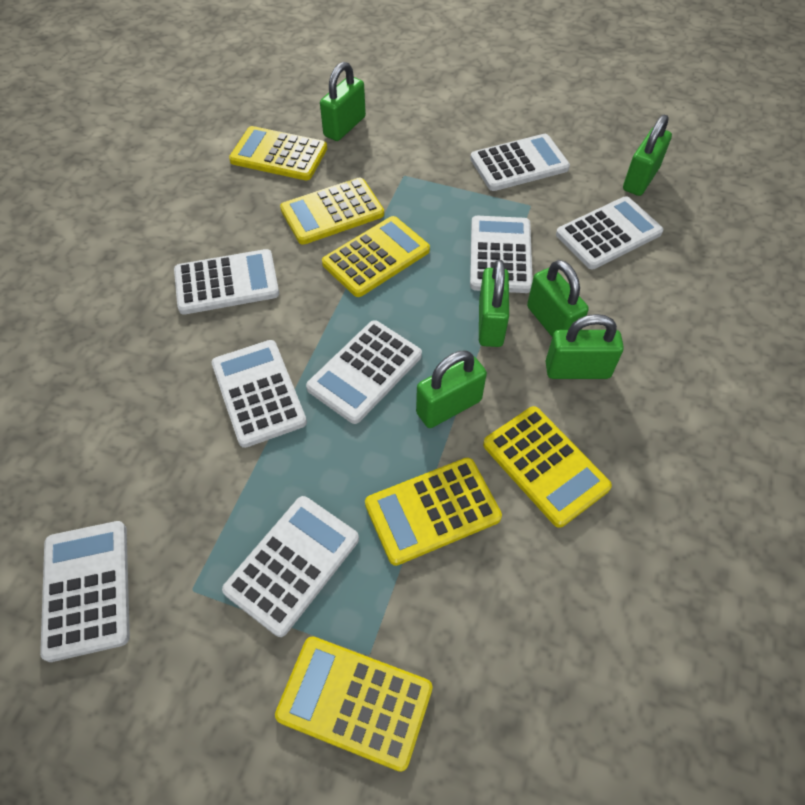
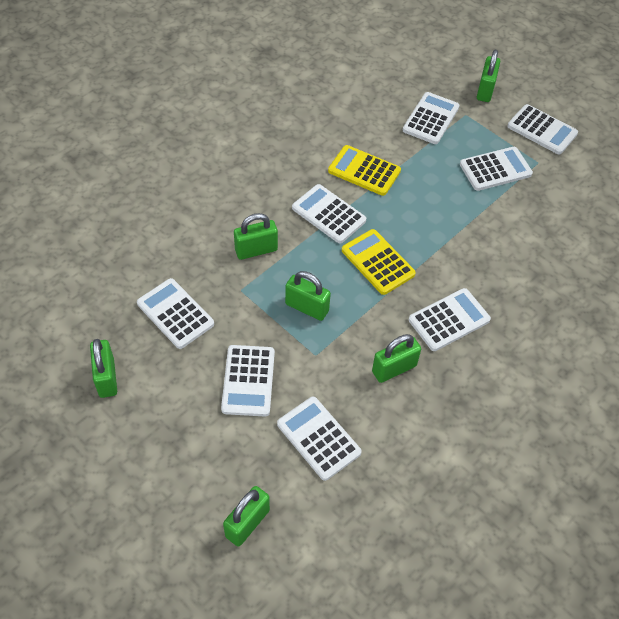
yellow calculator: 6 -> 2

